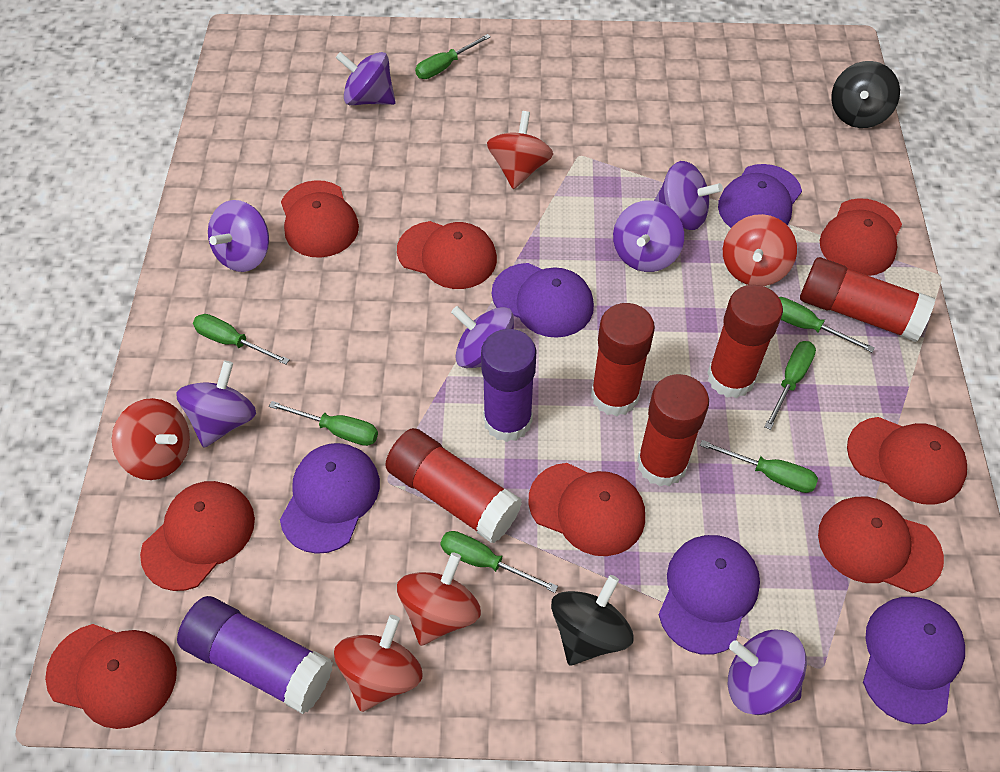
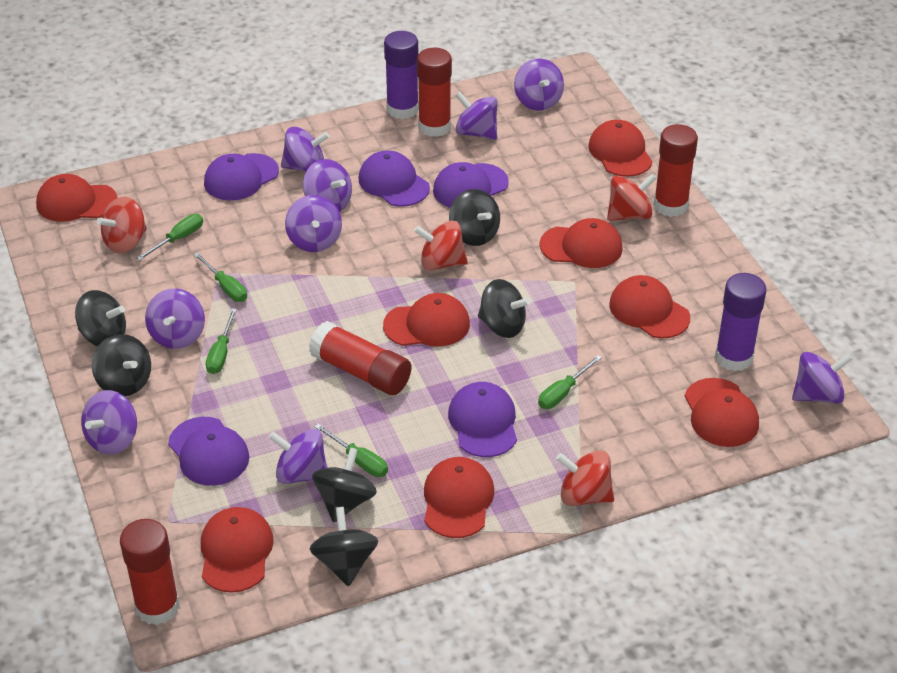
black spinning top: 2 -> 6
green screwdriver: 7 -> 5
purple spinning top: 7 -> 9
red glue stick: 5 -> 4
red spinning top: 5 -> 4

